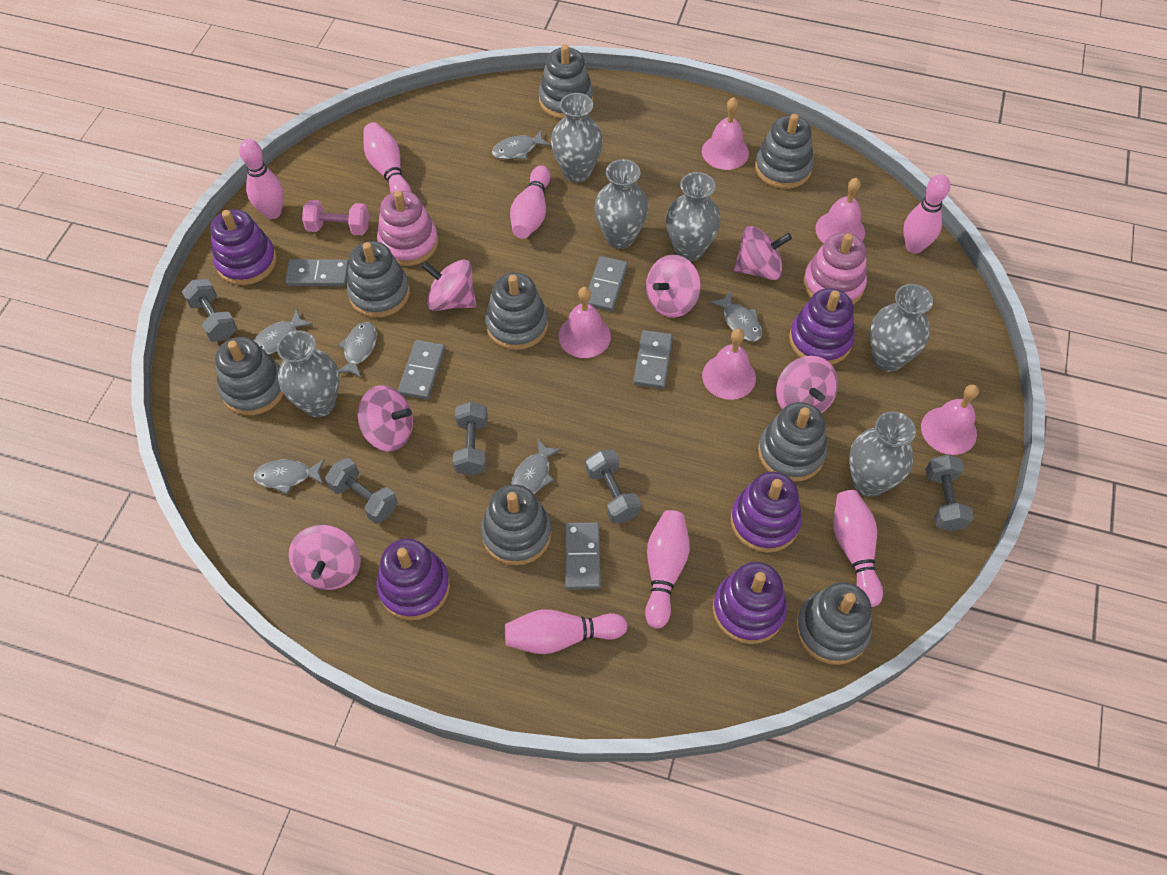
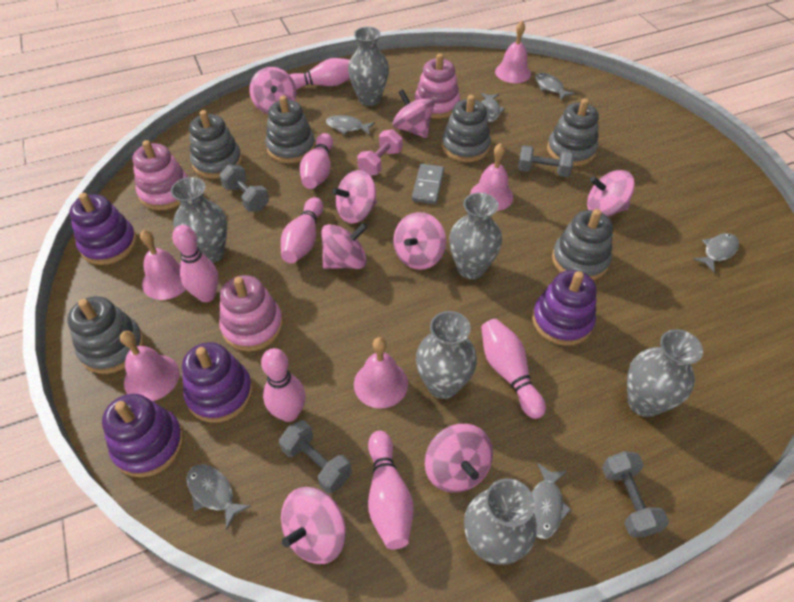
grey domino: 5 -> 1
grey dumbbell: 5 -> 4
grey stacking toy: 8 -> 6
pink spinning top: 6 -> 8
pink stacking toy: 2 -> 3
purple stacking toy: 5 -> 4

